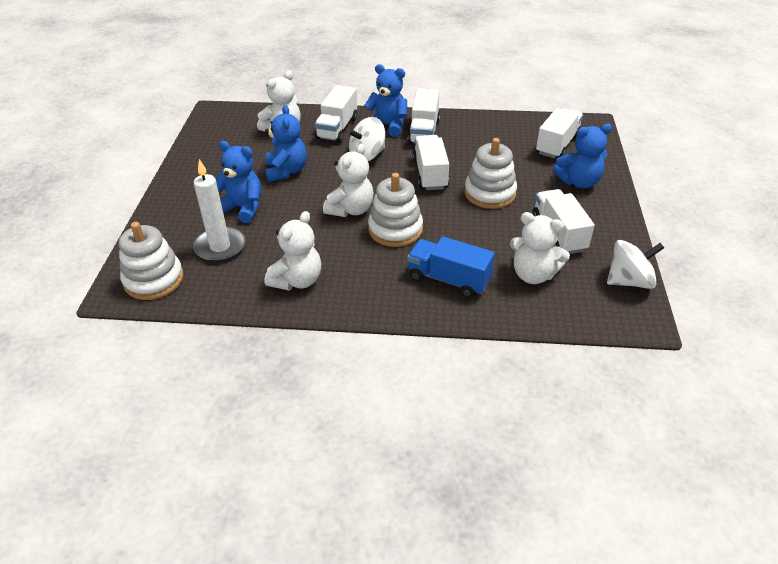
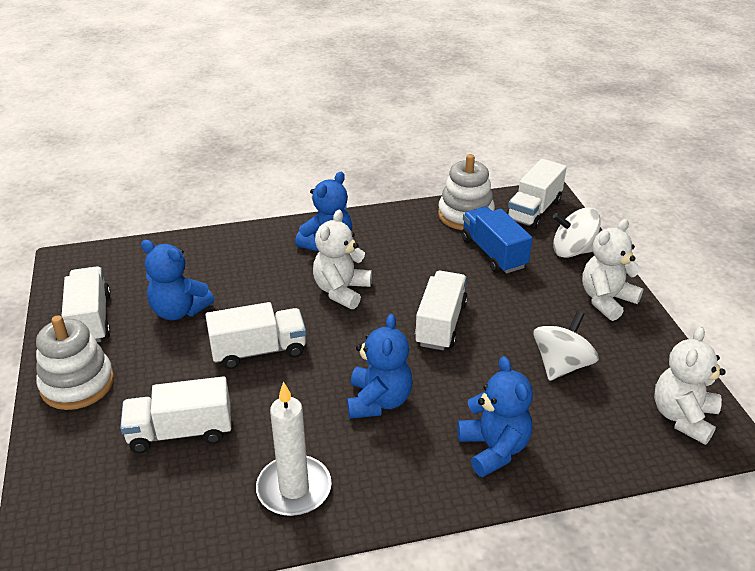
white stacking toy: 3 -> 2
white teddy bear: 4 -> 3

